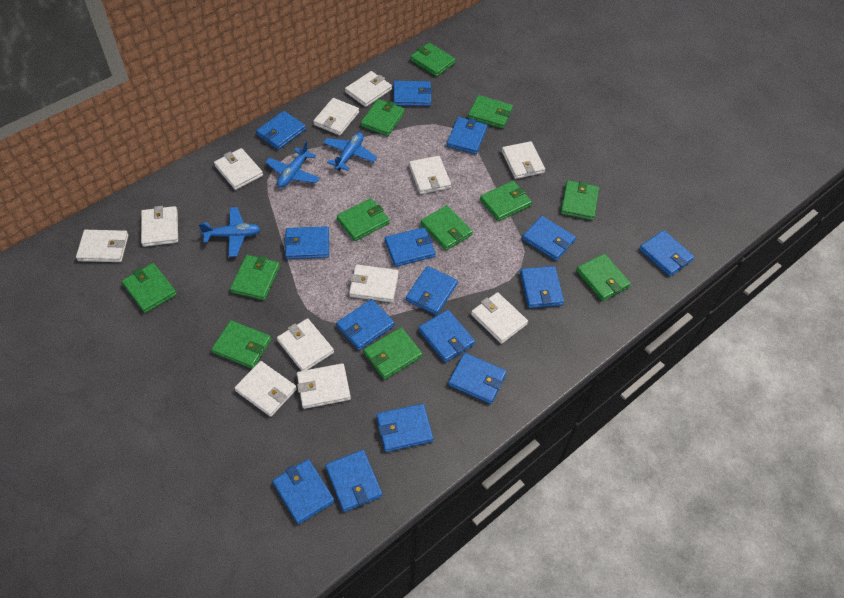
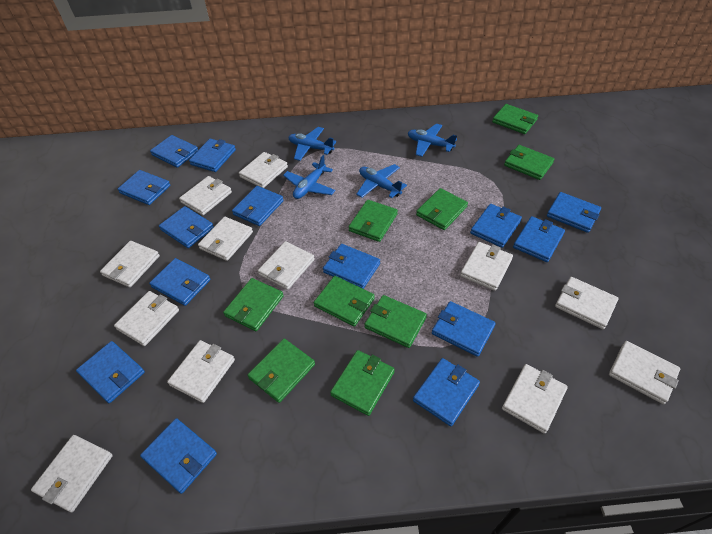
blue plane: 3 -> 4
blue wallet: 15 -> 14
green wallet: 12 -> 9

